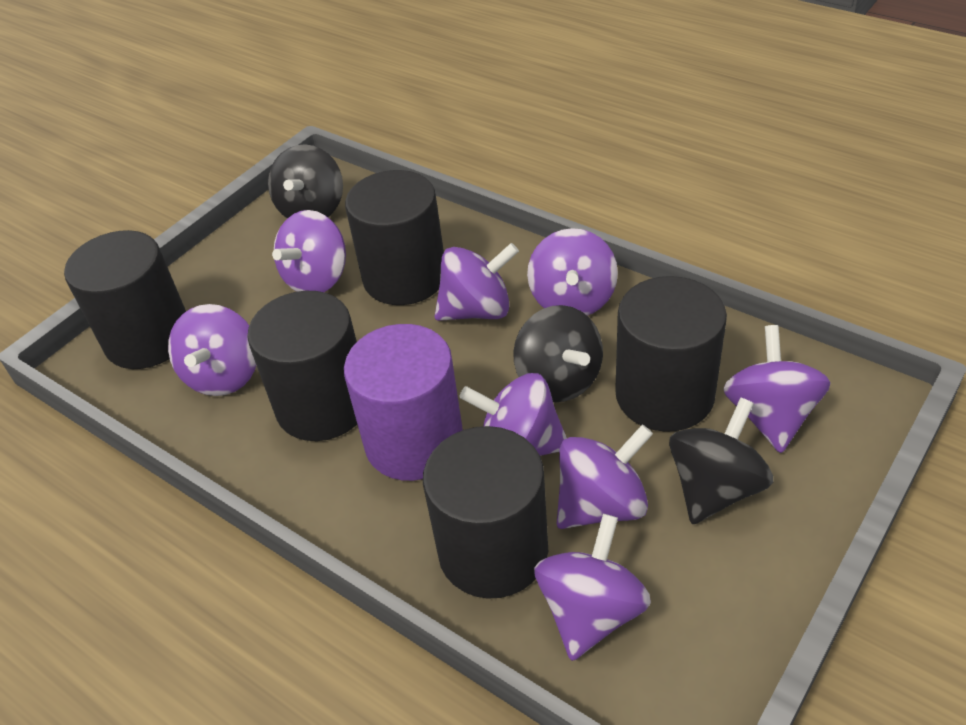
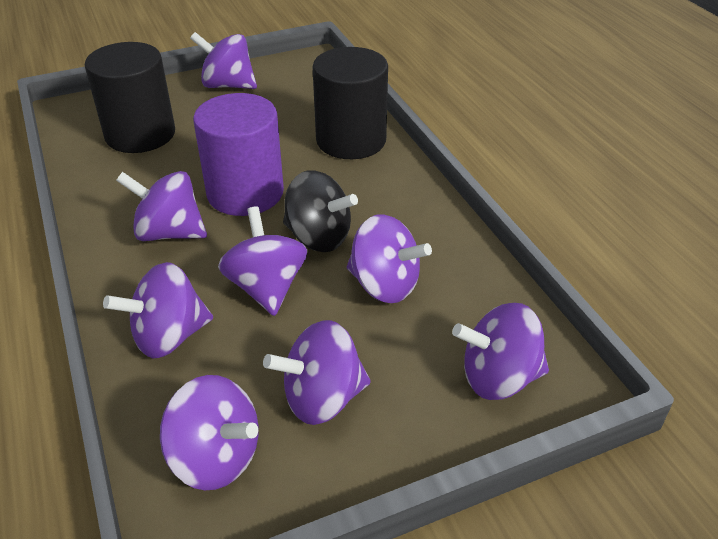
black cylinder: 5 -> 2
black spinning top: 3 -> 1

